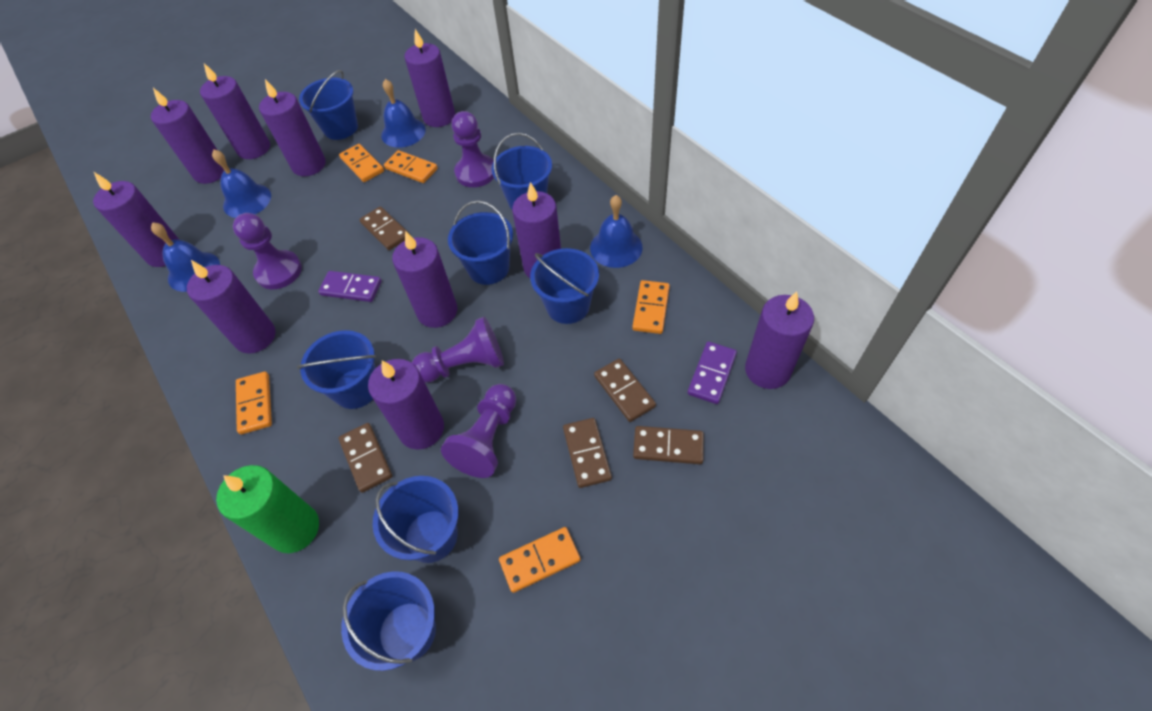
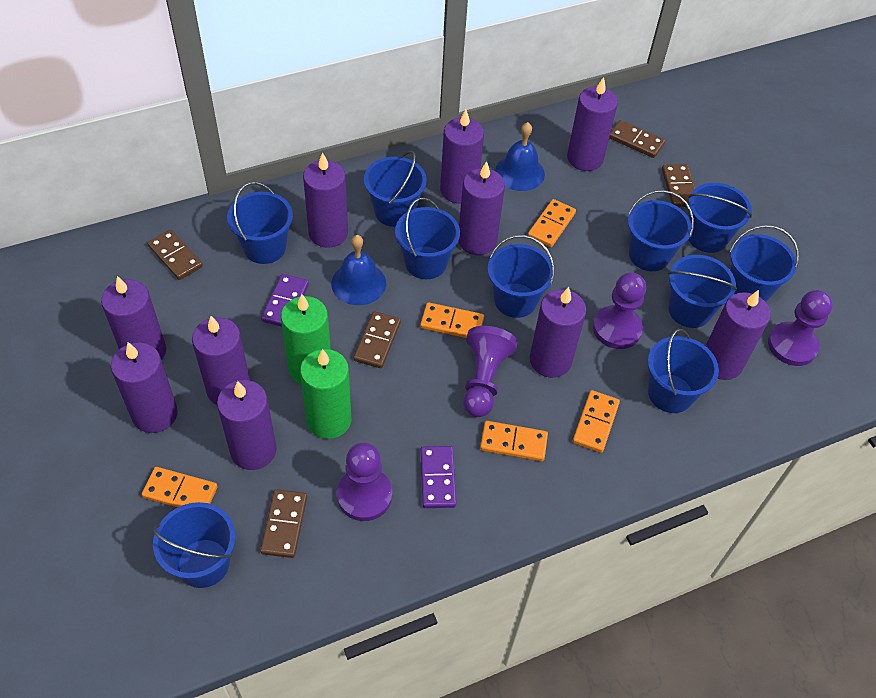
blue bell: 4 -> 2
blue bucket: 7 -> 10
green candle: 1 -> 2

